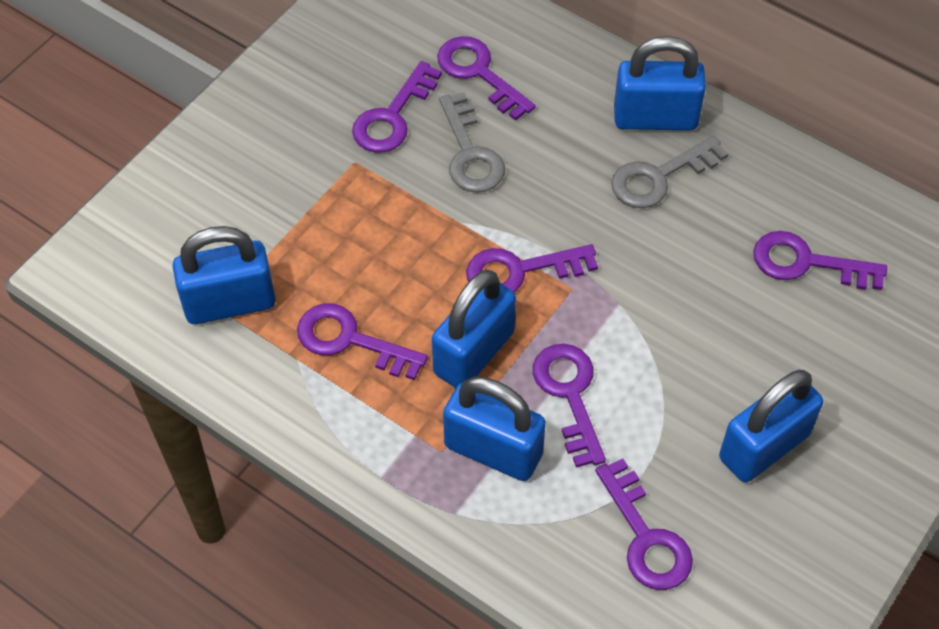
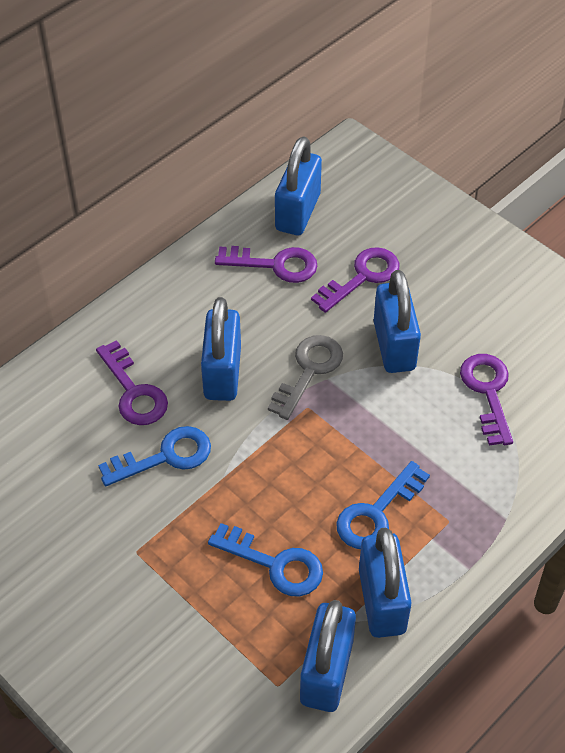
blue key: 0 -> 3
grey key: 2 -> 1
purple key: 7 -> 4

